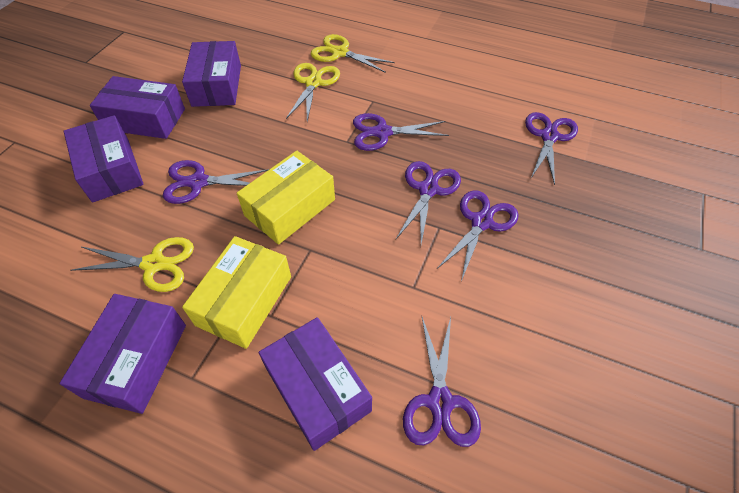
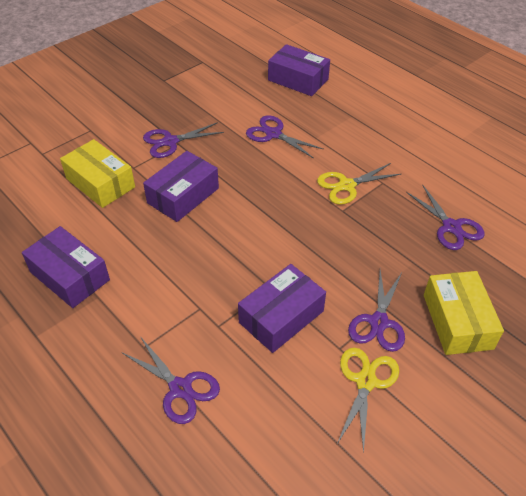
purple box: 5 -> 4
purple scissors: 6 -> 5
yellow scissors: 3 -> 2

